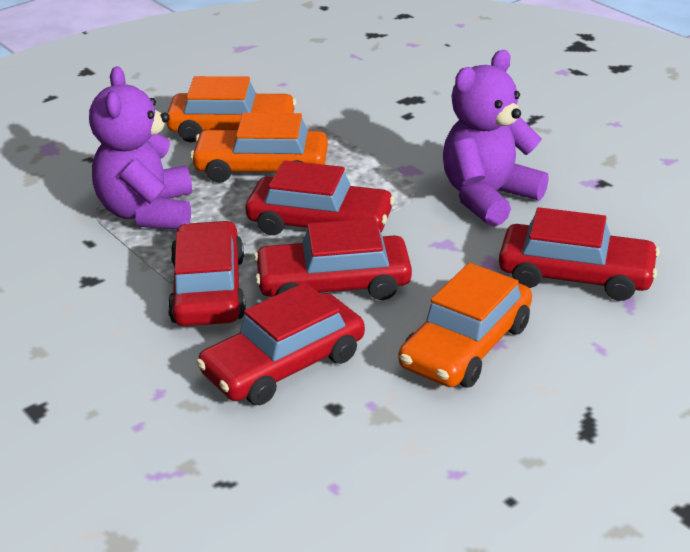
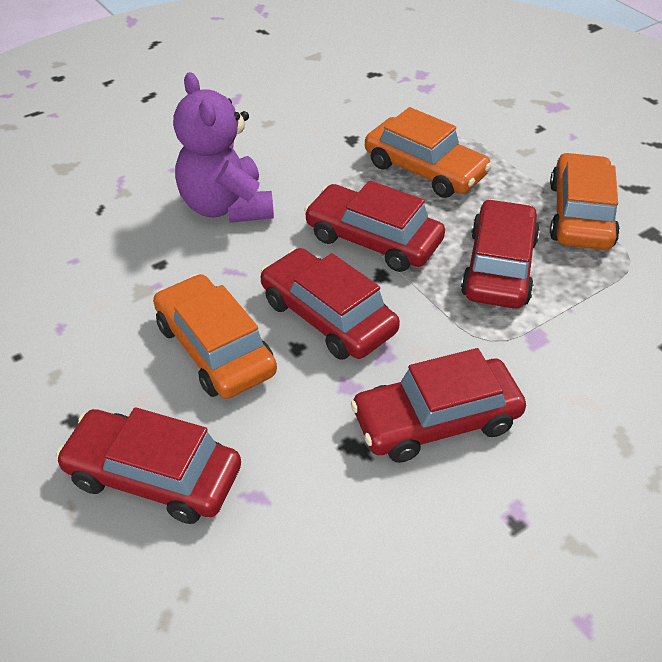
purple teddy bear: 2 -> 1

